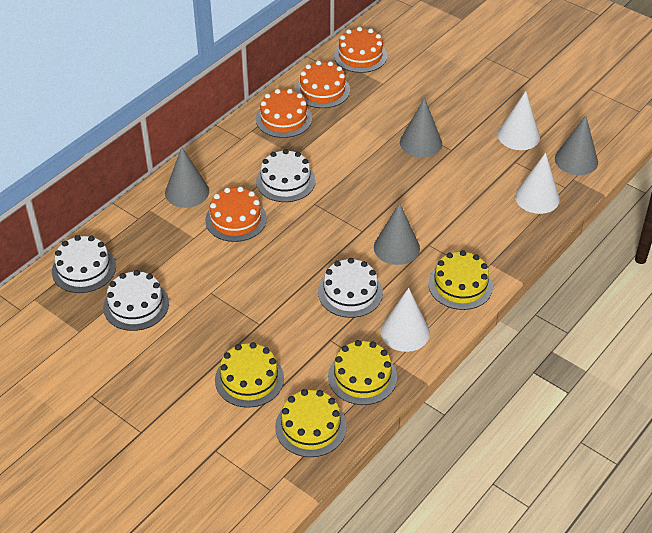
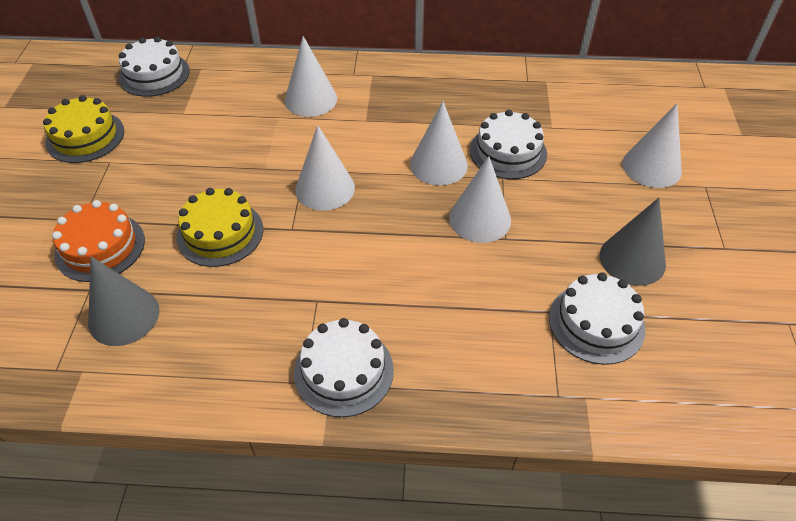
grey cone: 4 -> 2
orange cake: 4 -> 1
white cone: 3 -> 5
yellow cake: 4 -> 2

